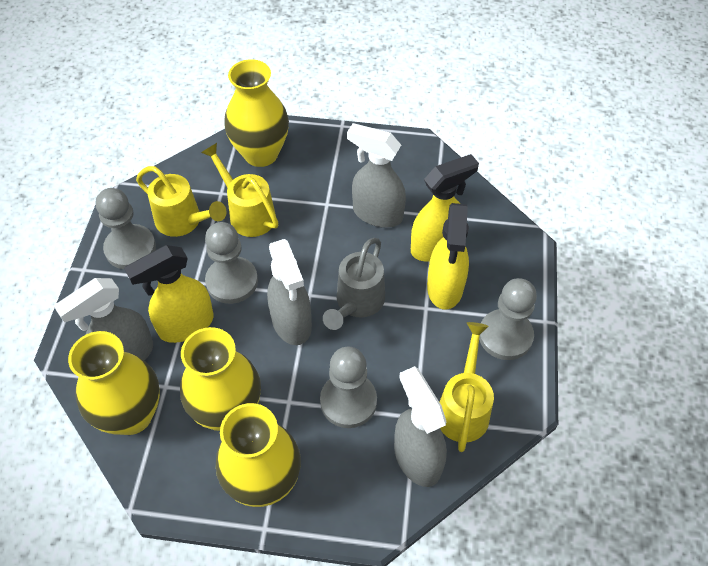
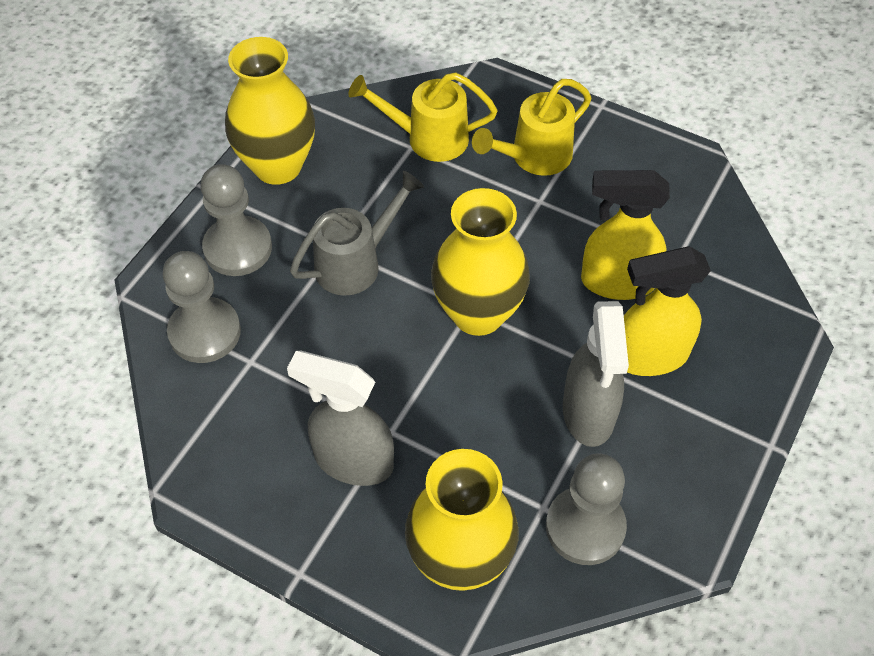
grey pawn: 4 -> 3
grey spray bottle: 4 -> 2
yellow spray bottle: 3 -> 2
yellow vase: 4 -> 3
yellow watering can: 3 -> 2

